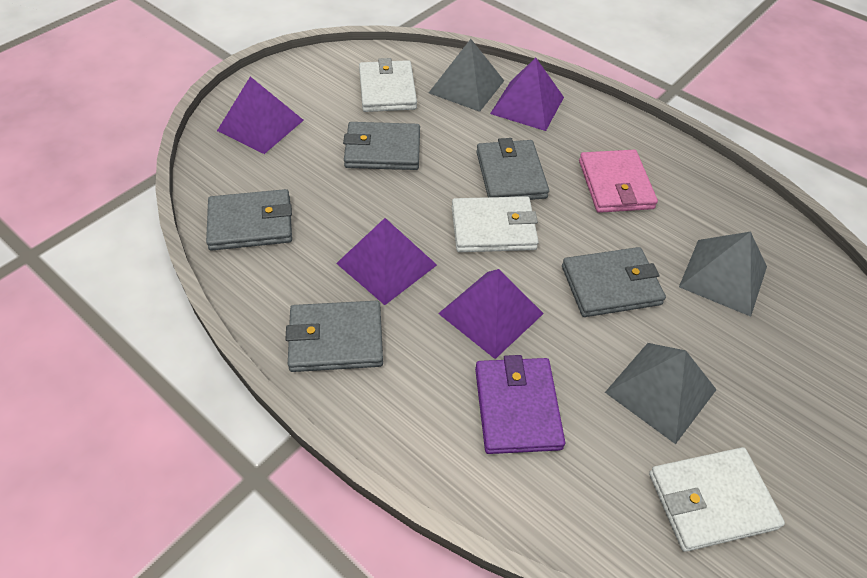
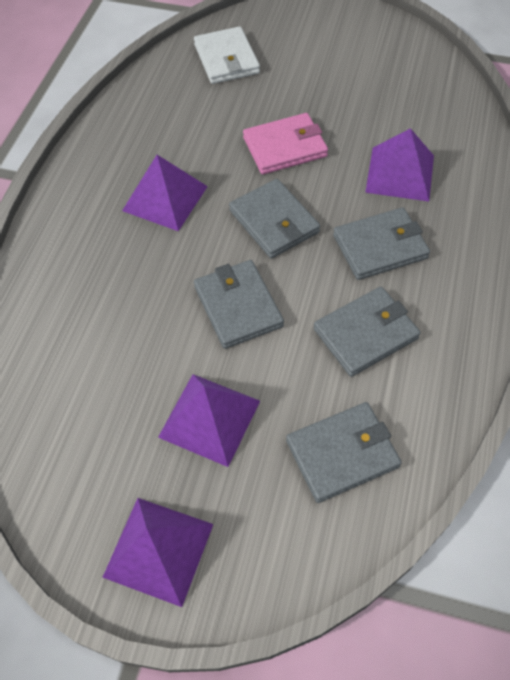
grey pyramid: 3 -> 0
purple wallet: 1 -> 0
white wallet: 3 -> 1

